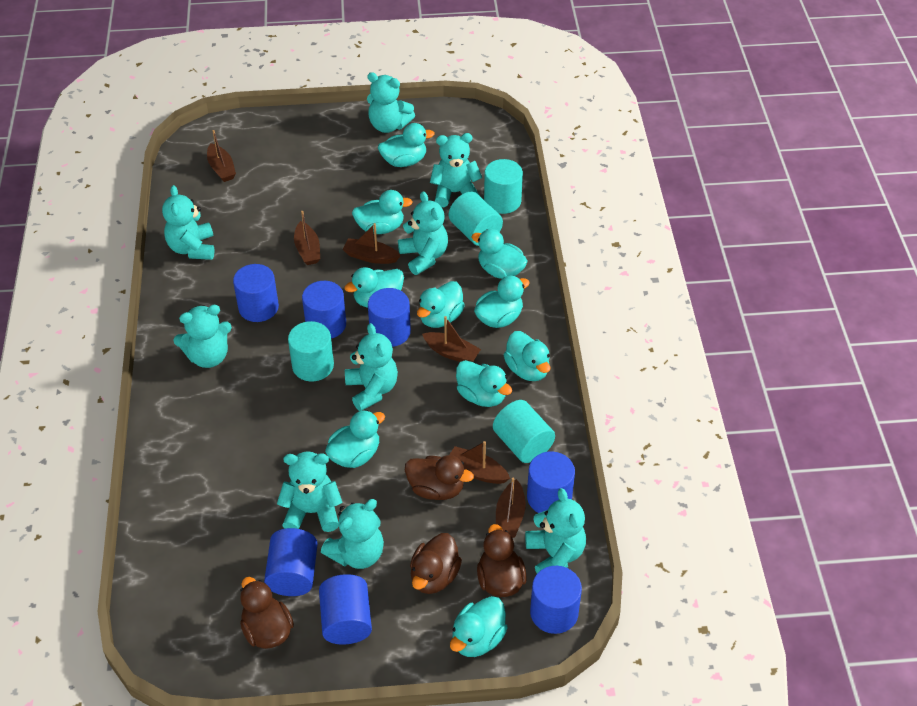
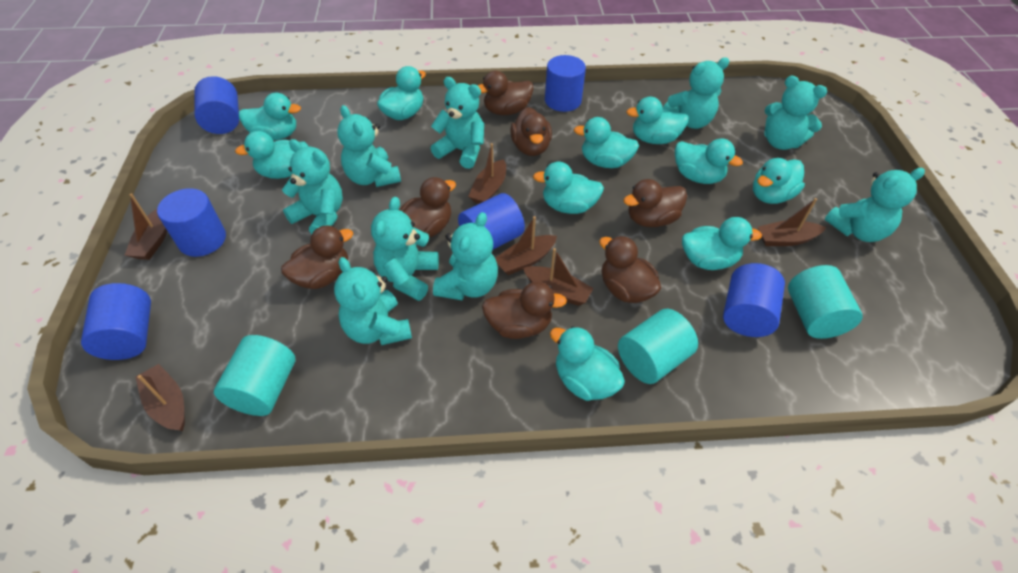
blue cylinder: 7 -> 6
brown duck: 4 -> 7
turquoise cylinder: 4 -> 3

